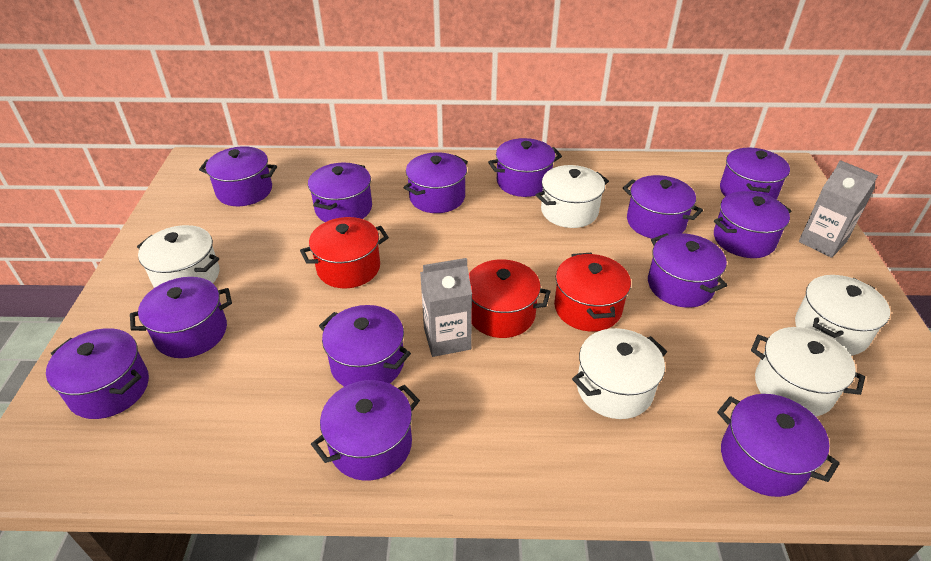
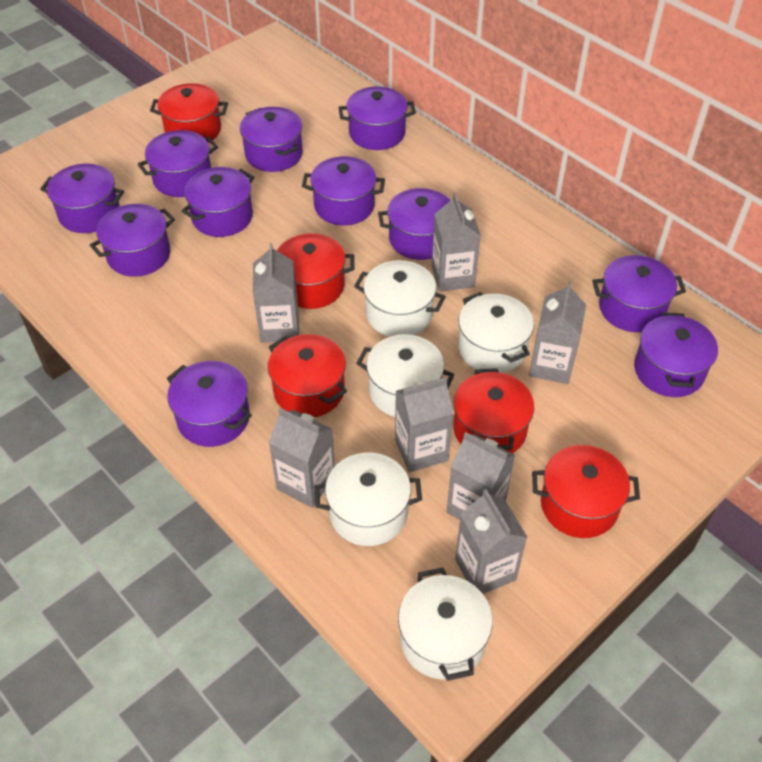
grey carton: 2 -> 7
purple pot: 13 -> 11
red pot: 3 -> 5

